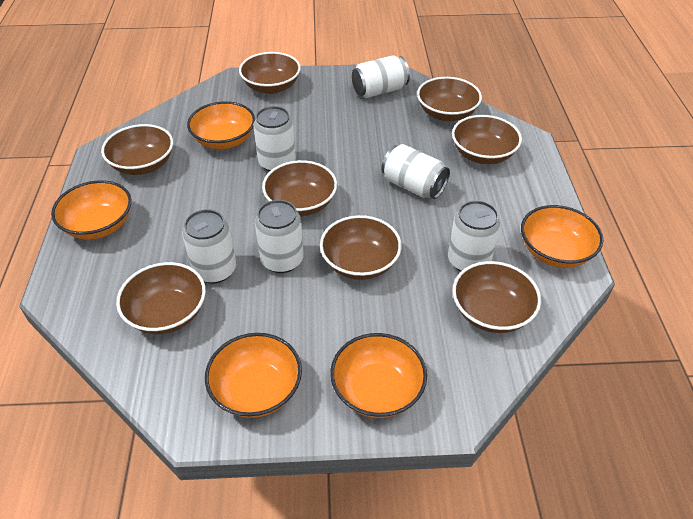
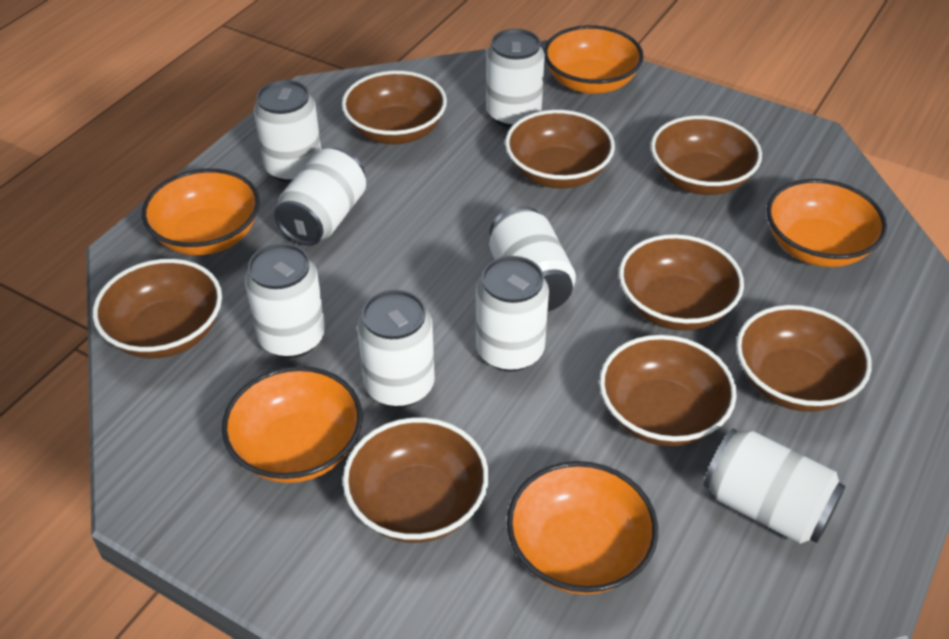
white can: 6 -> 8

